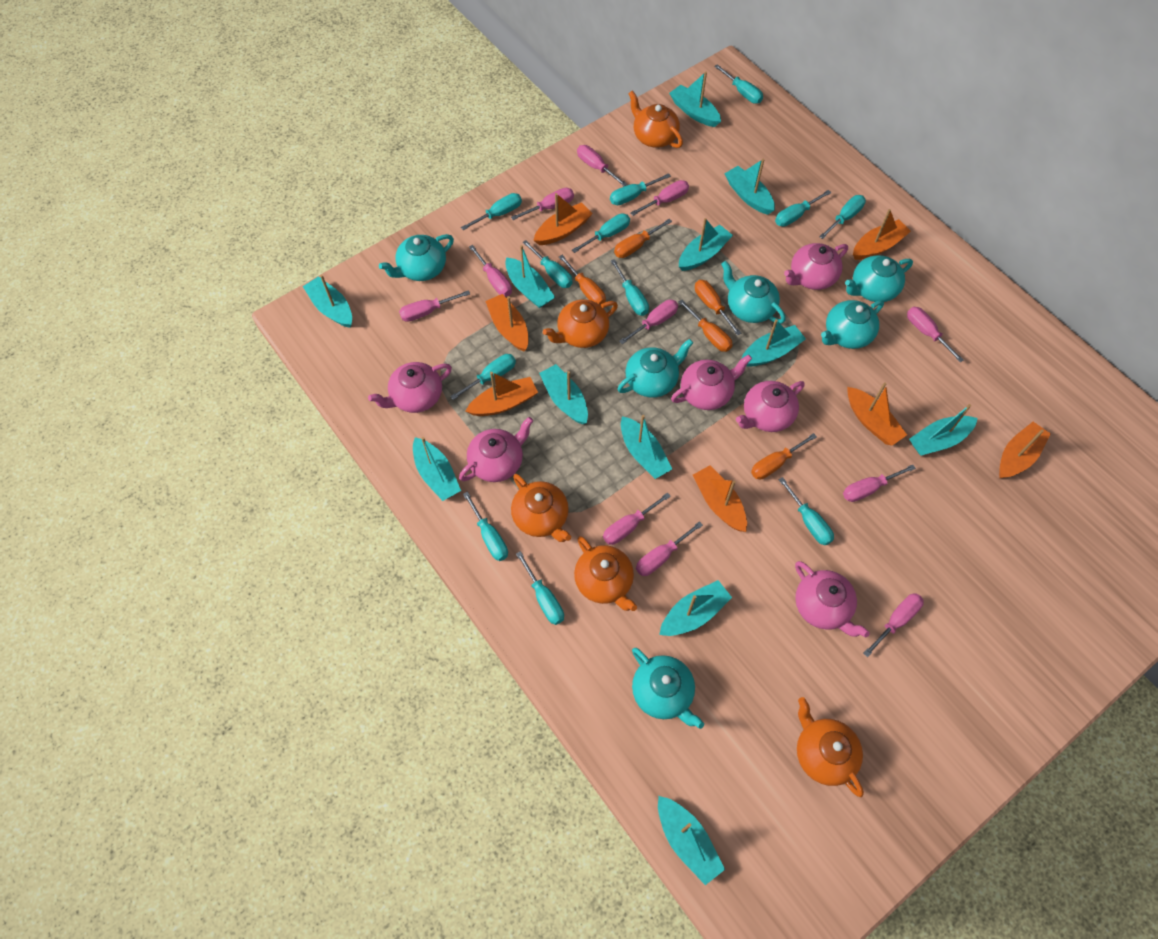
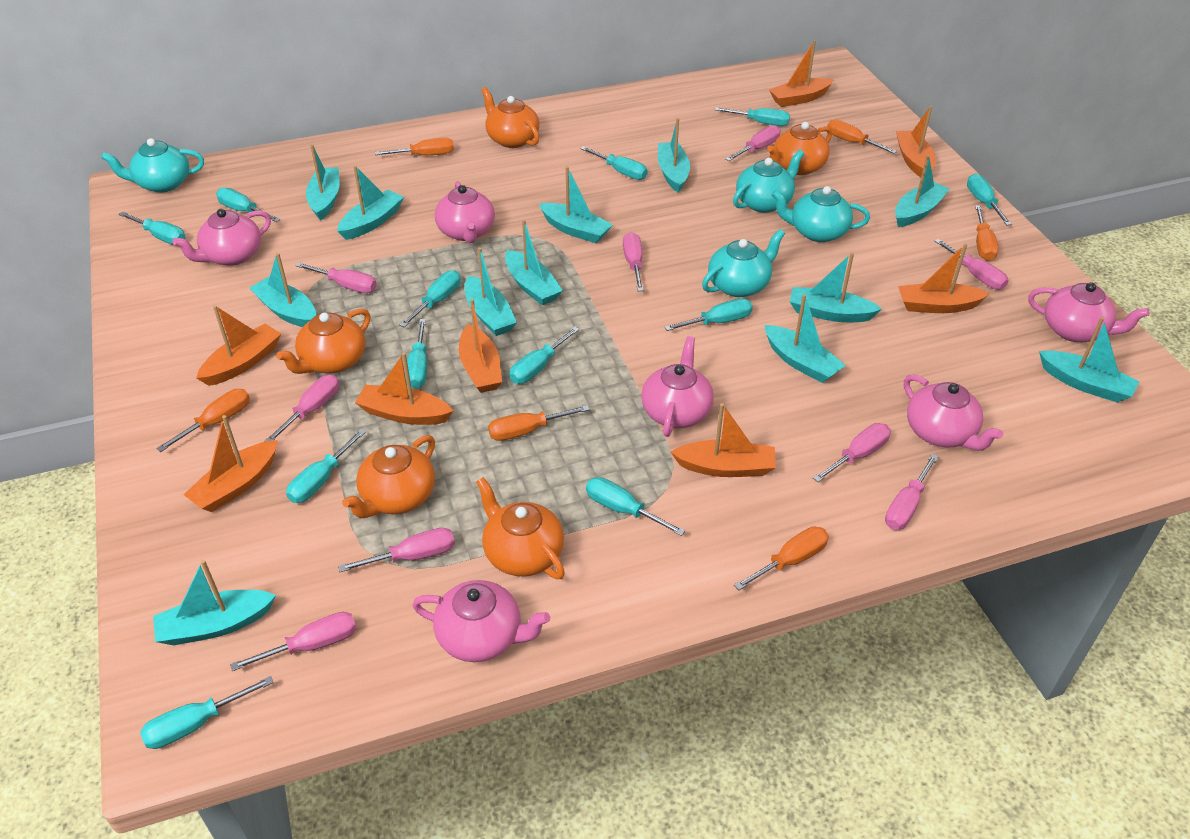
orange boat: 7 -> 8
orange screwdriver: 5 -> 6
pink screwdriver: 11 -> 9
turquoise teapot: 6 -> 4

